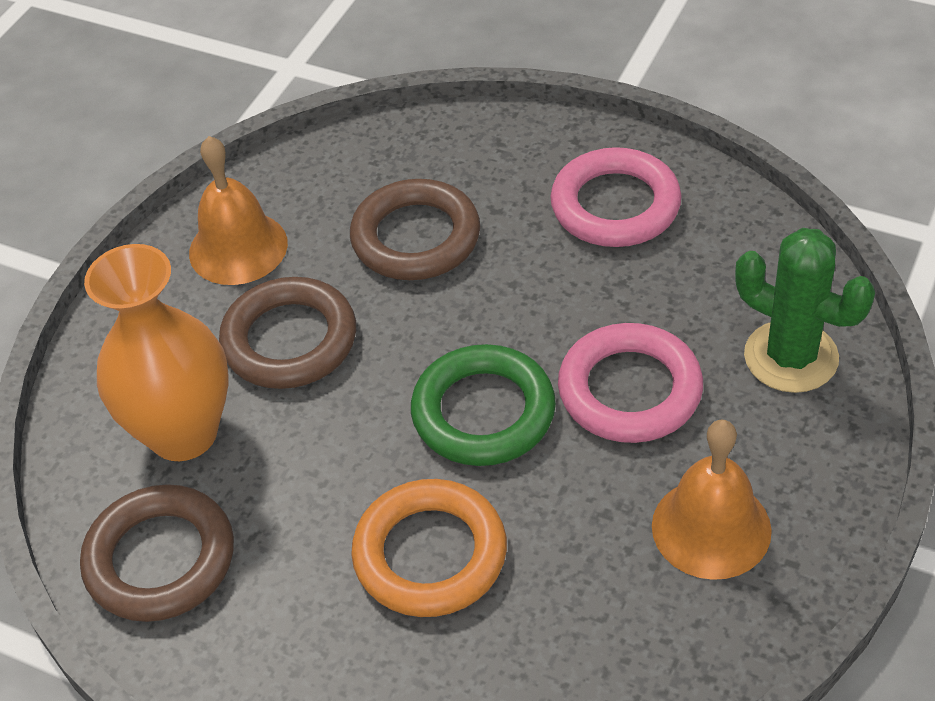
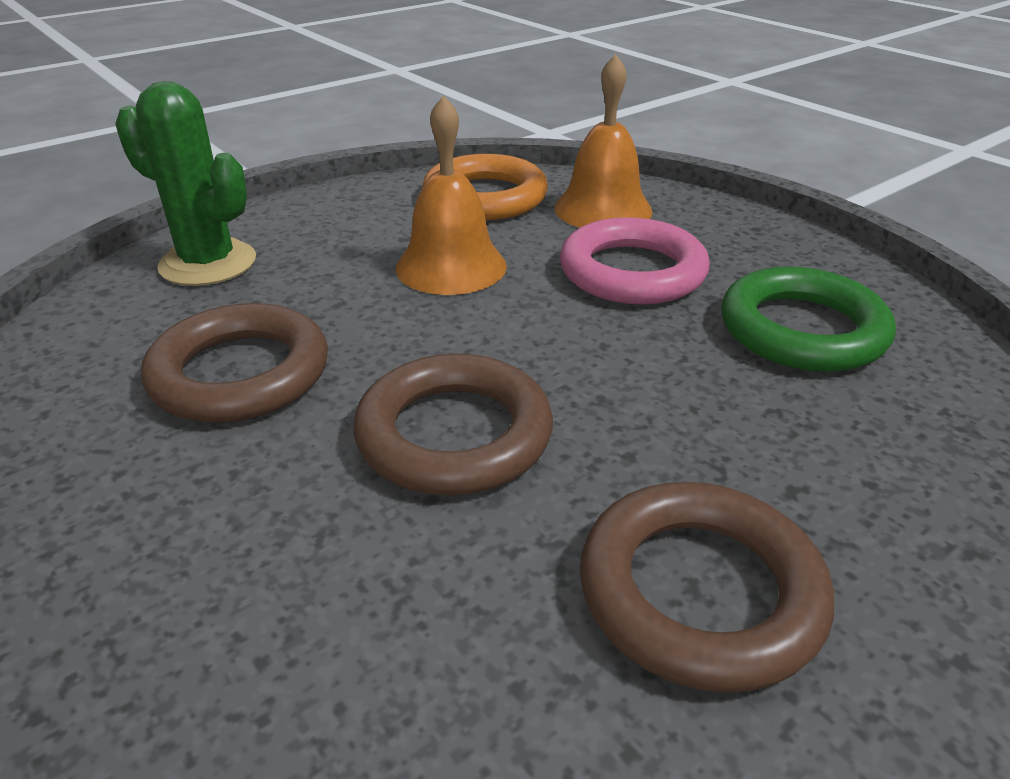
orange vase: 1 -> 0
pink ring: 2 -> 1

